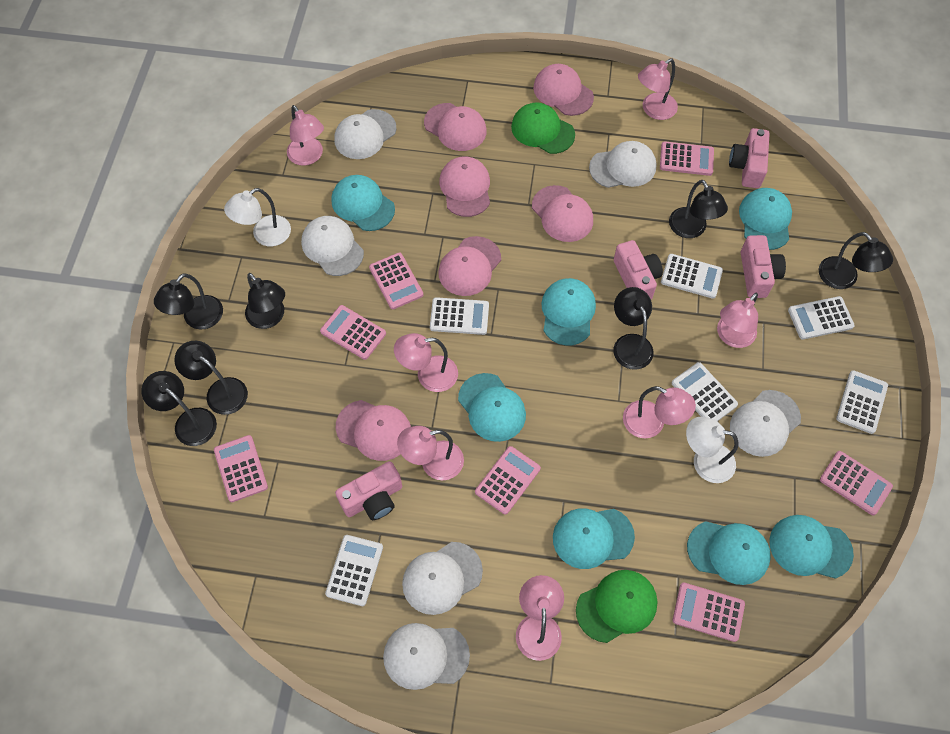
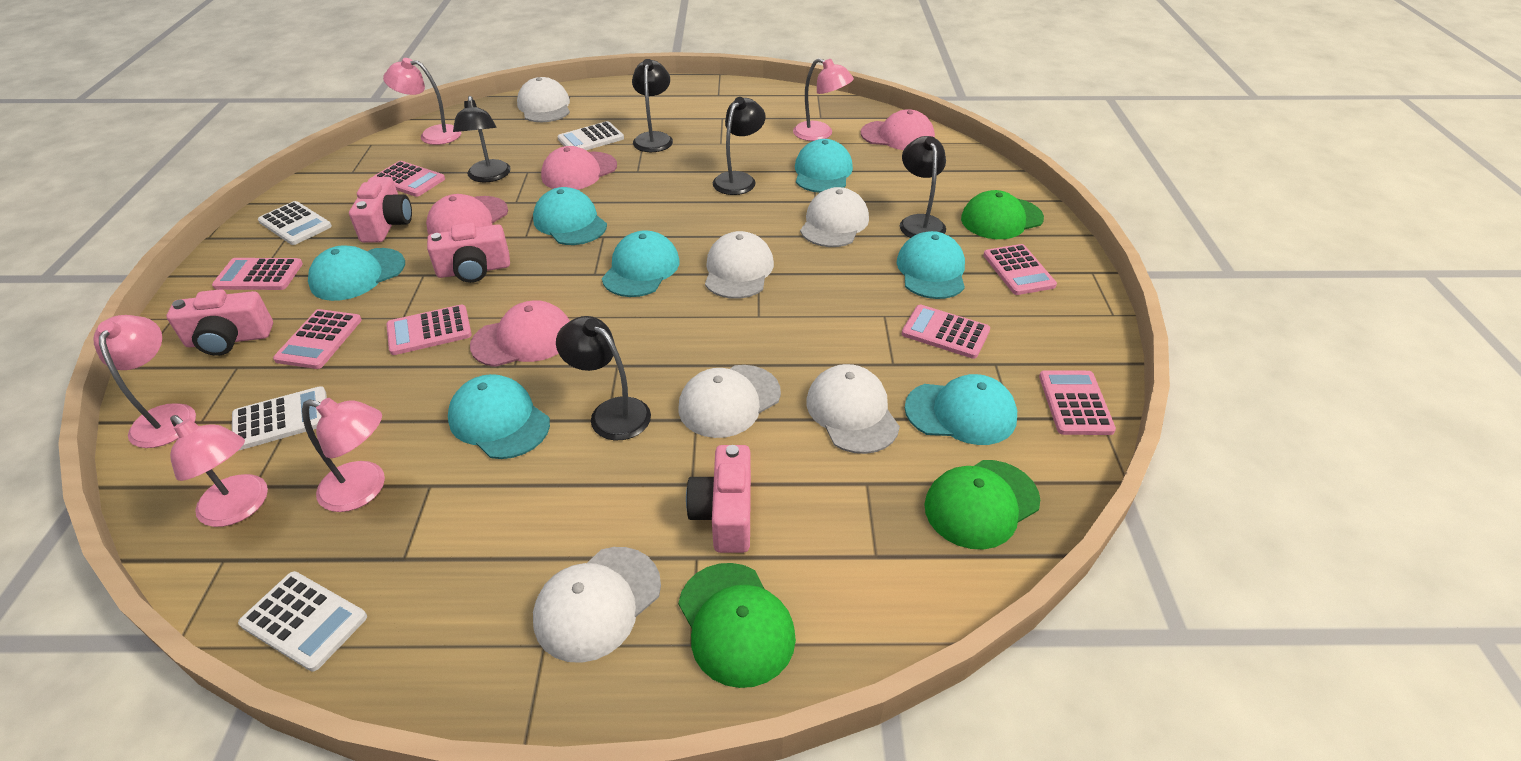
black lamp: 7 -> 5
green cap: 2 -> 3
pink cap: 6 -> 4
pink lamp: 7 -> 5
white calculator: 6 -> 4
white lamp: 2 -> 0

